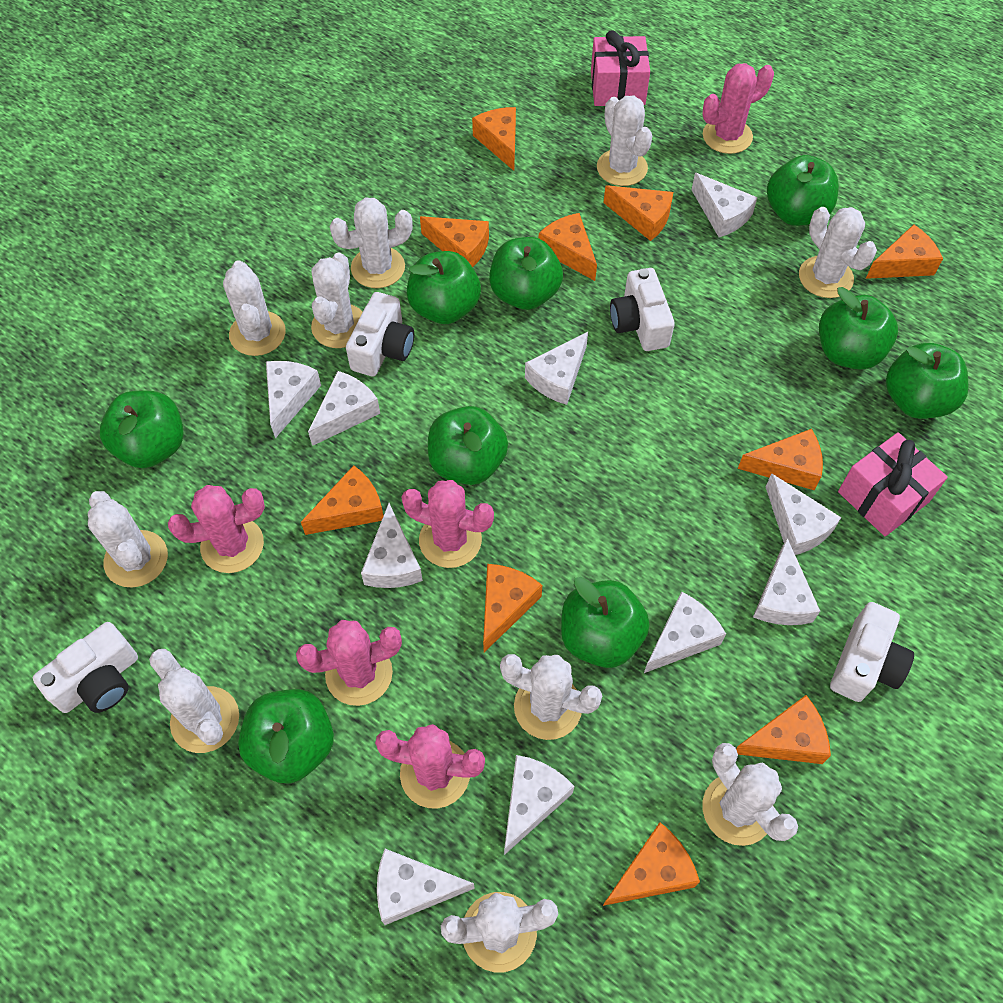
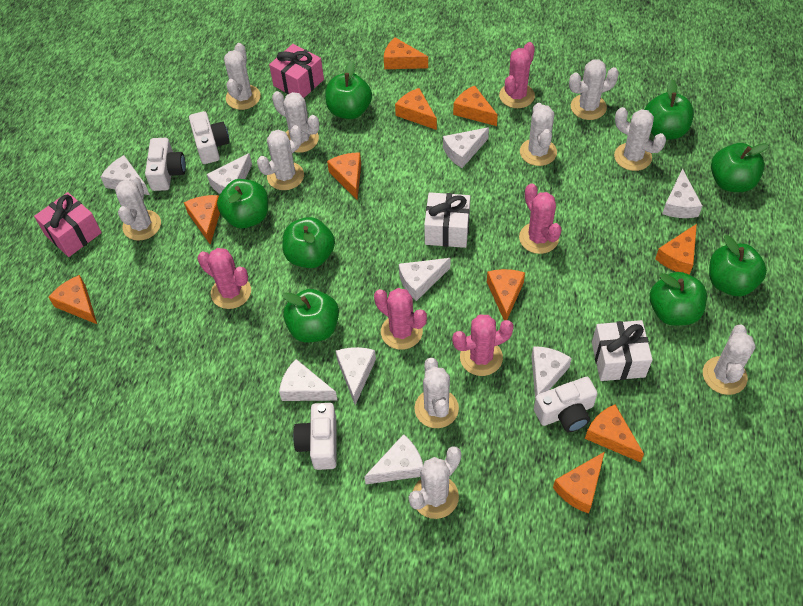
green apple: 9 -> 8
white cheese: 10 -> 9
white gift: 0 -> 2

